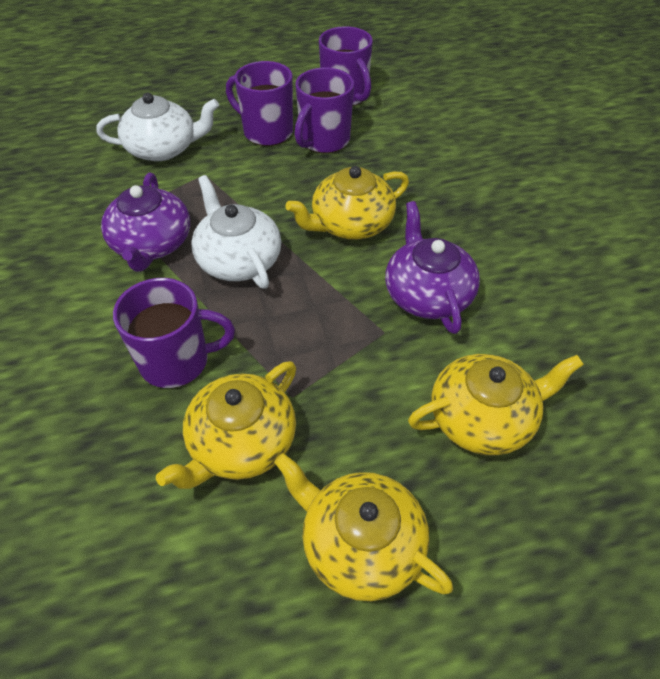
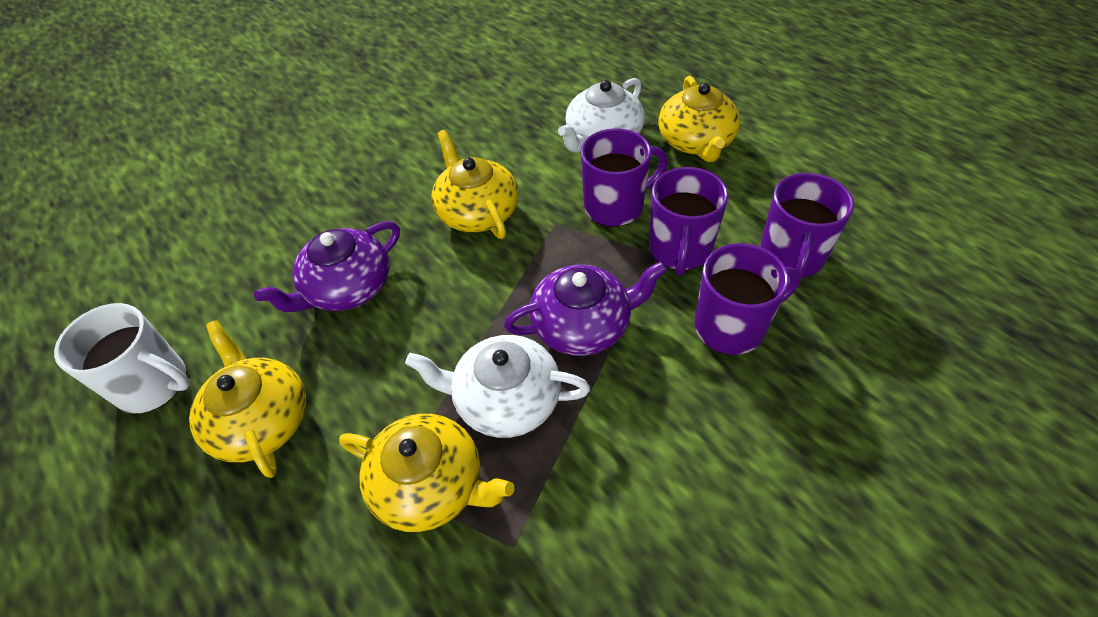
white mug: 0 -> 1

